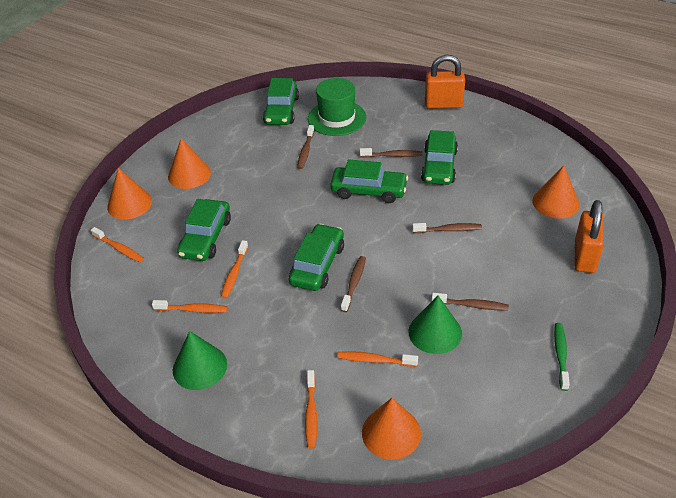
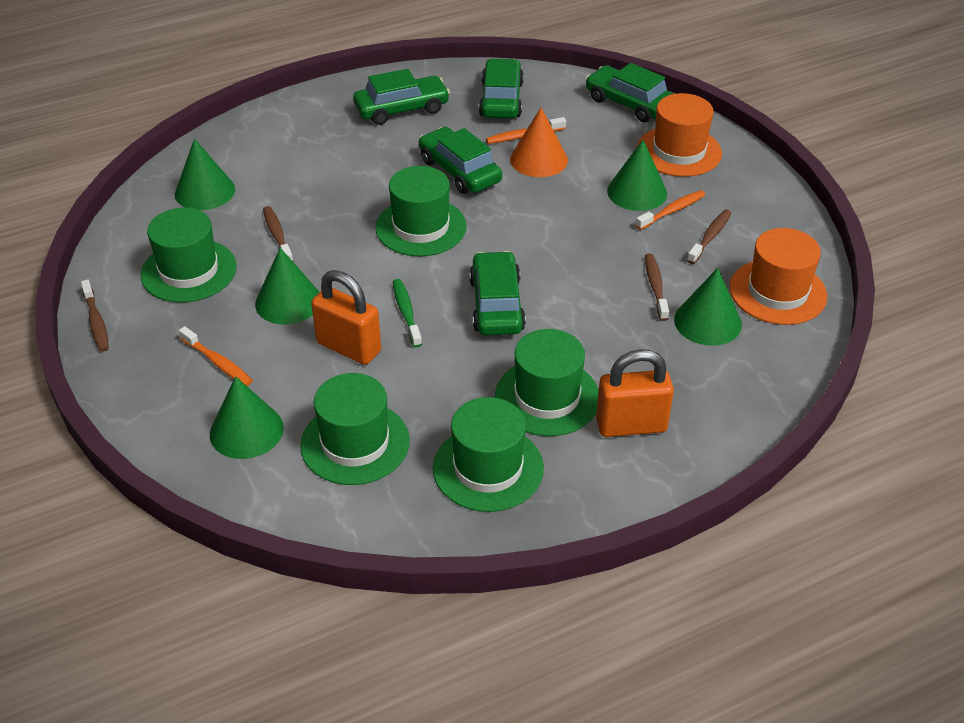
brown toothbrush: 5 -> 4
green cone: 2 -> 5
green hat: 1 -> 5
orange cone: 4 -> 1
orange hat: 0 -> 2
orange toothbrush: 5 -> 3

